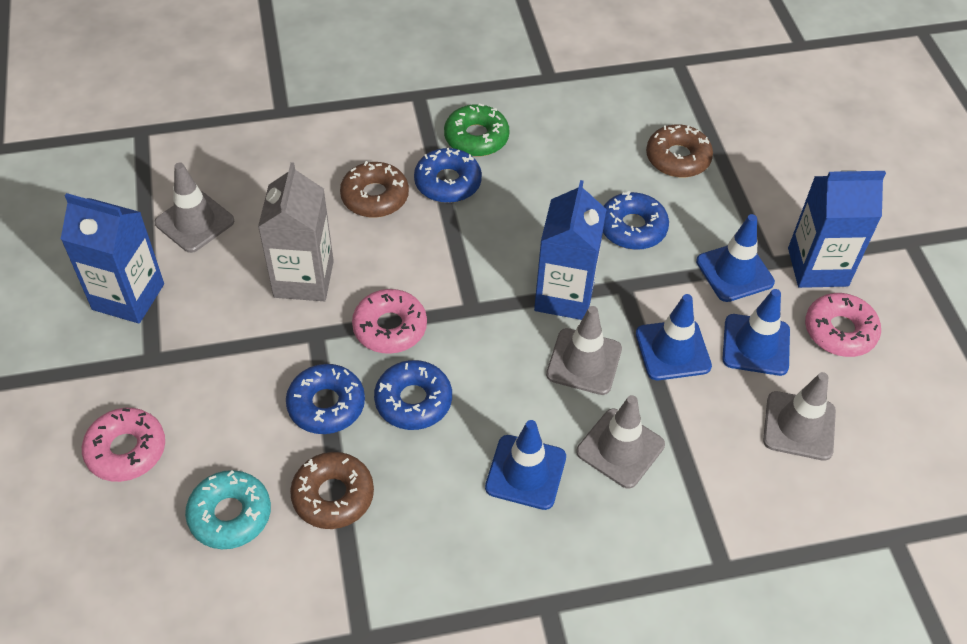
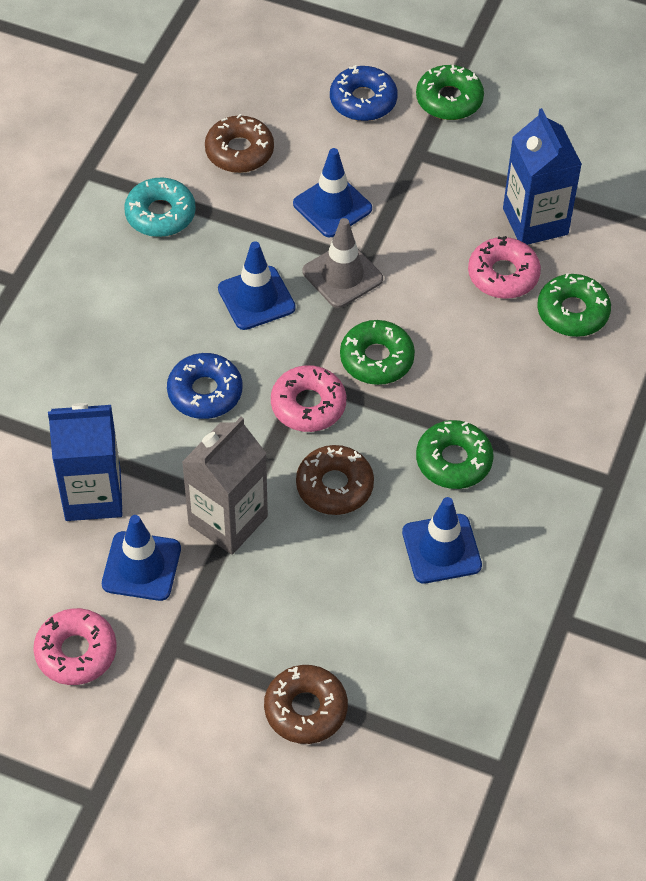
blue carton: 3 -> 2
blue donut: 4 -> 2
green donut: 1 -> 4
grey traffic cone: 4 -> 1

